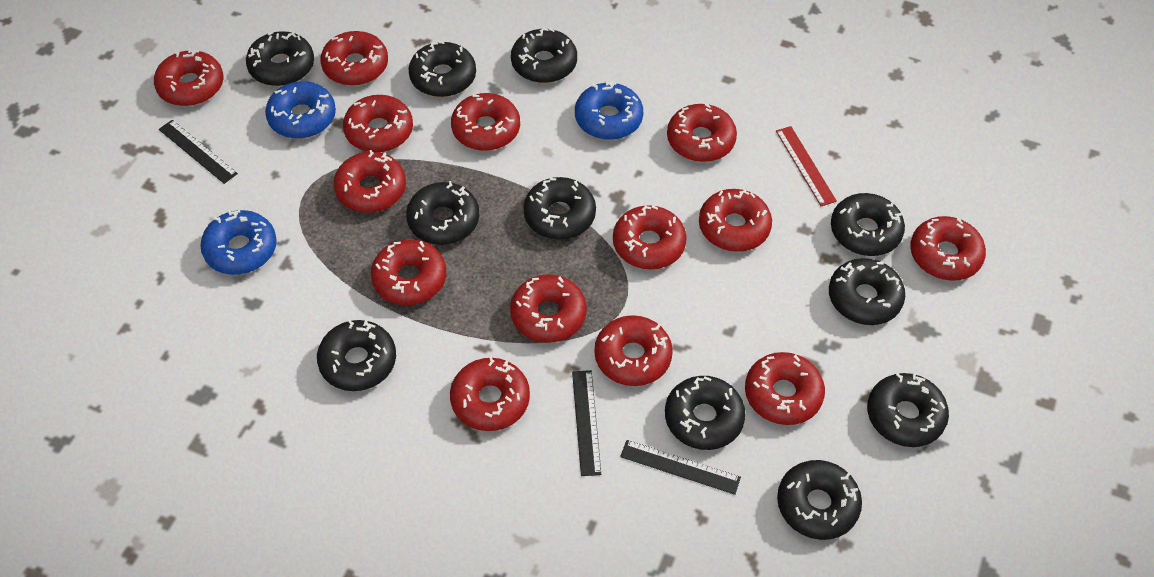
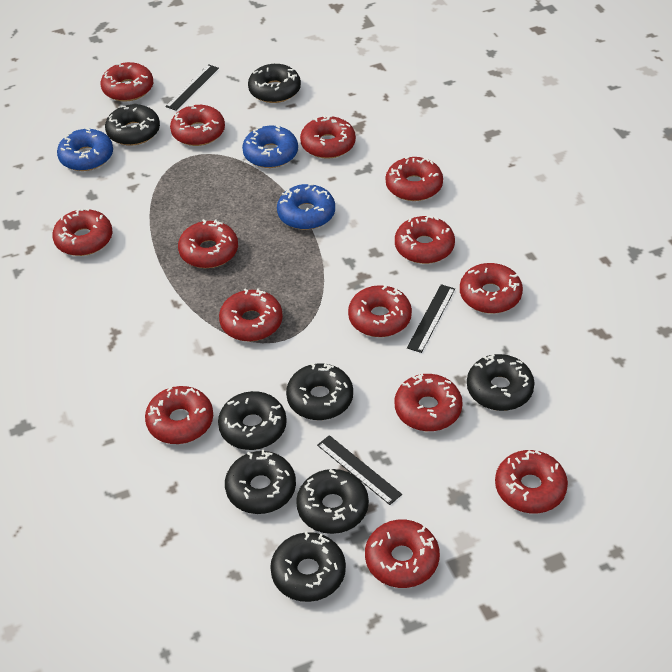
black donut: 11 -> 8
red ruler: 1 -> 0

